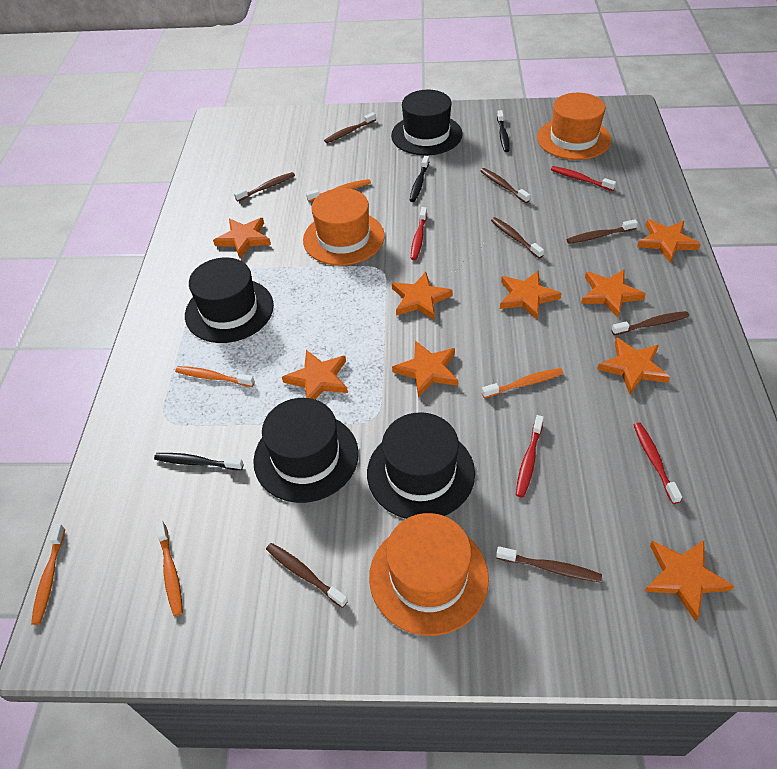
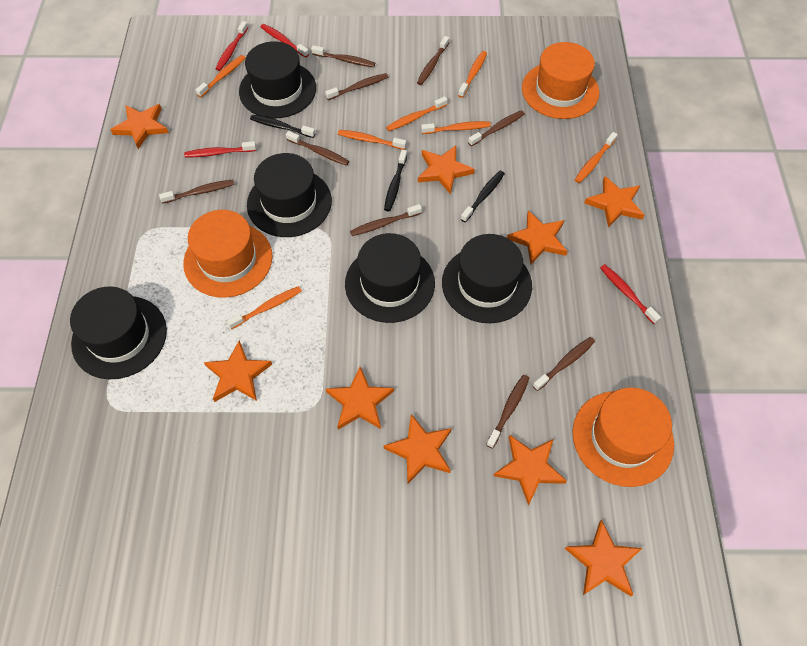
black hat: 4 -> 5
brown toothbrush: 8 -> 9
orange toothbrush: 5 -> 7

